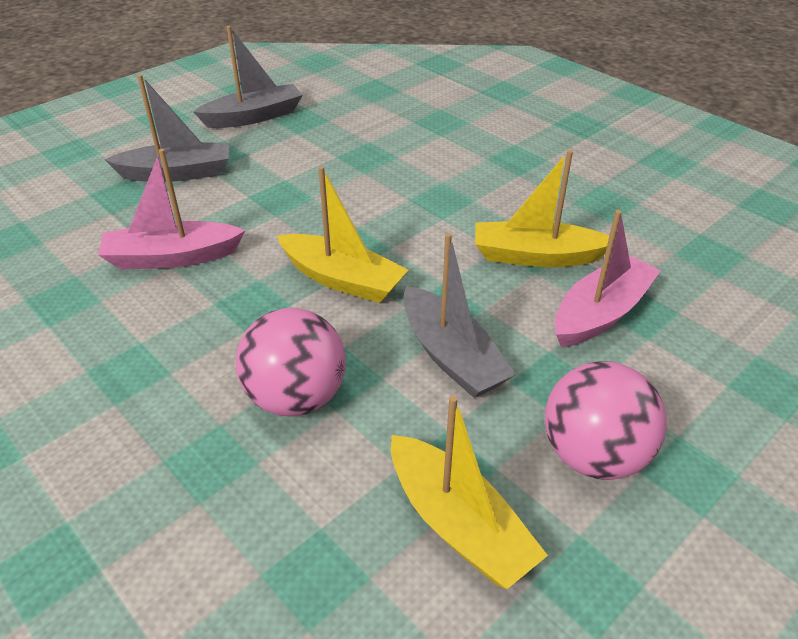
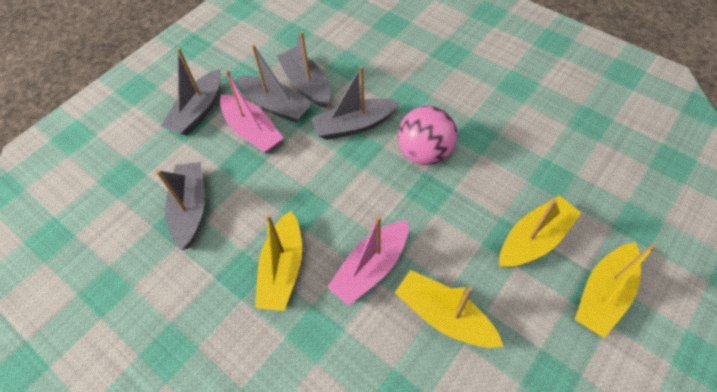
grey boat: 3 -> 5
pink ball: 2 -> 1
yellow boat: 3 -> 4

